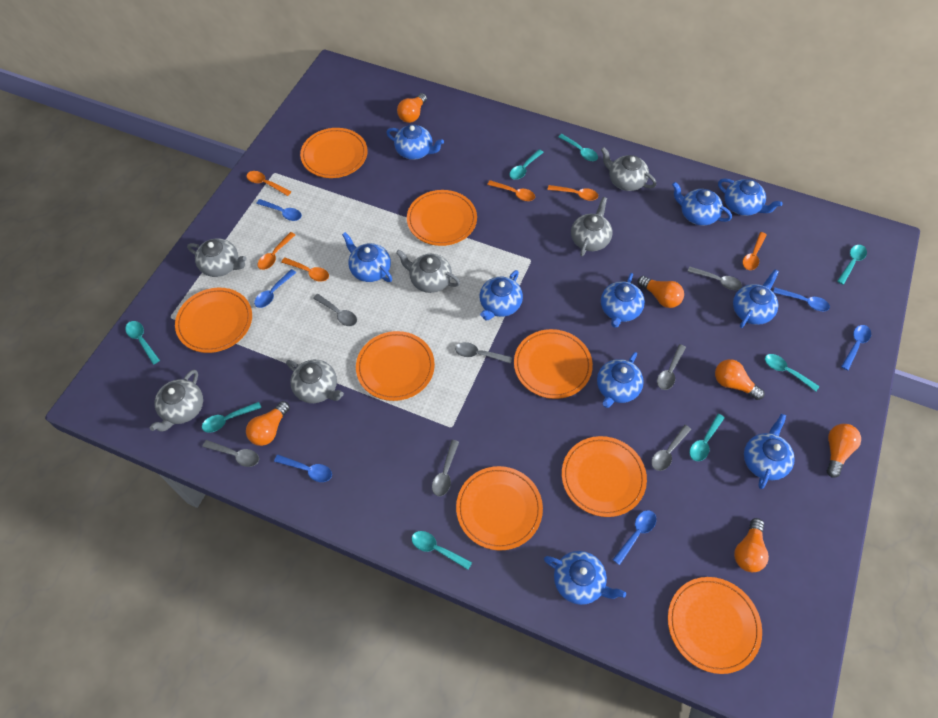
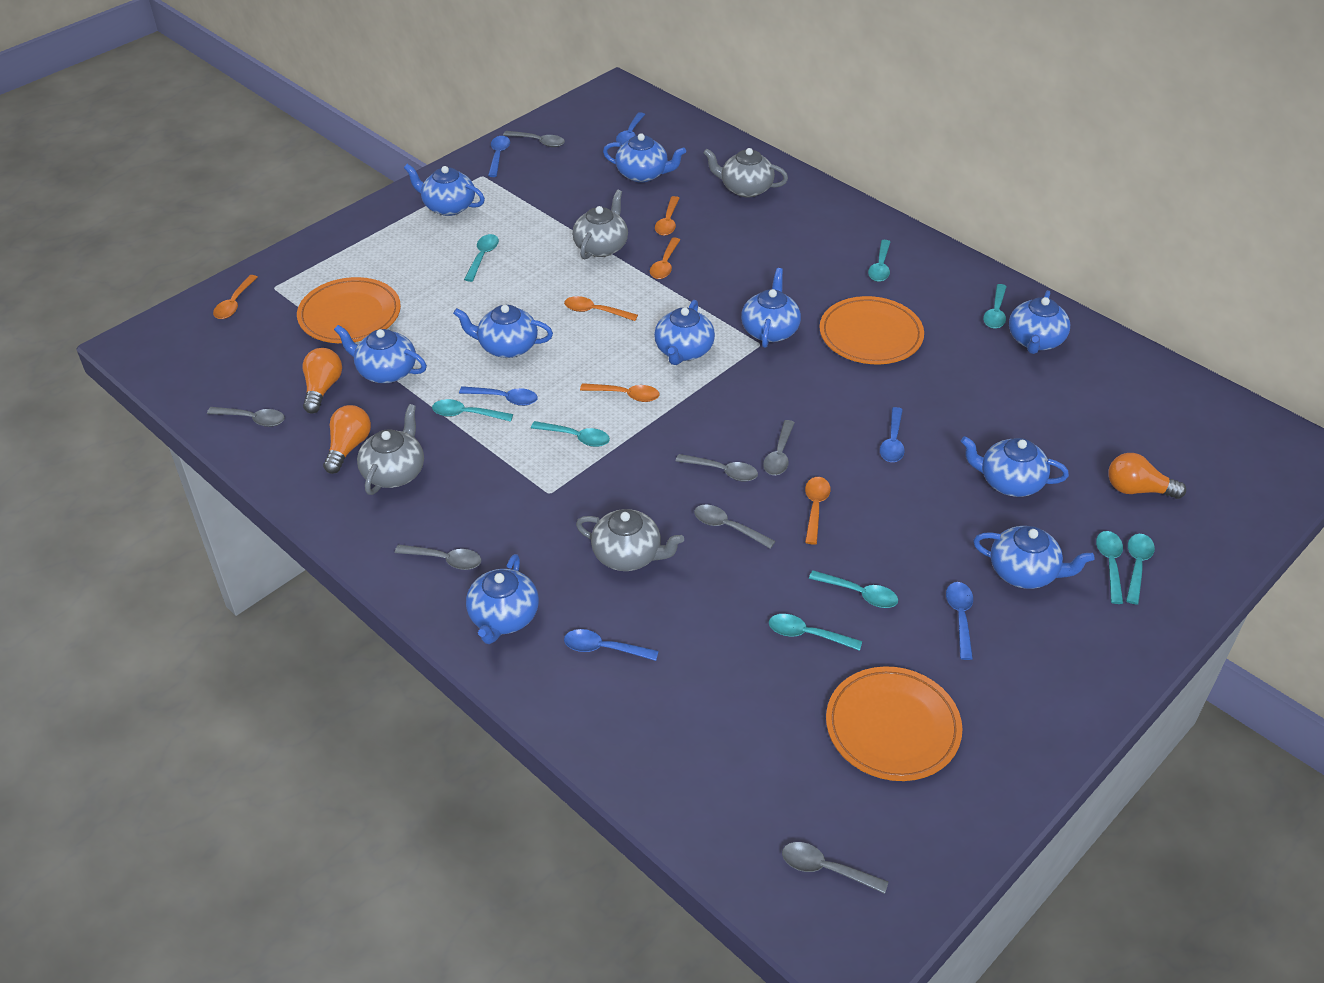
grey teapot: 6 -> 4
orange light bulb: 6 -> 3
orange plate: 8 -> 3
turquoise spoon: 8 -> 9

